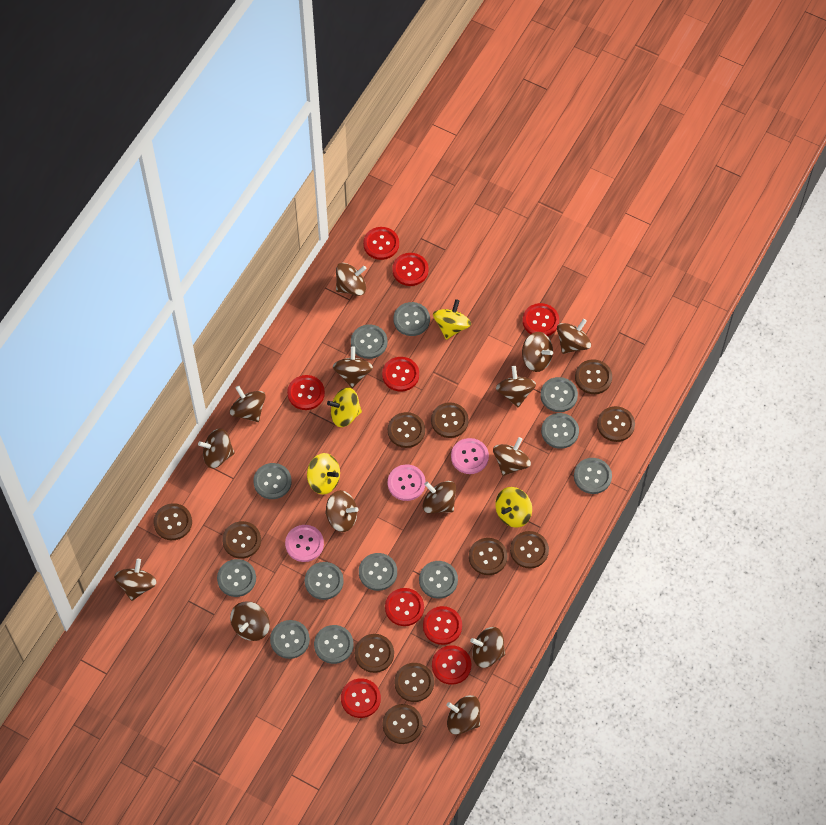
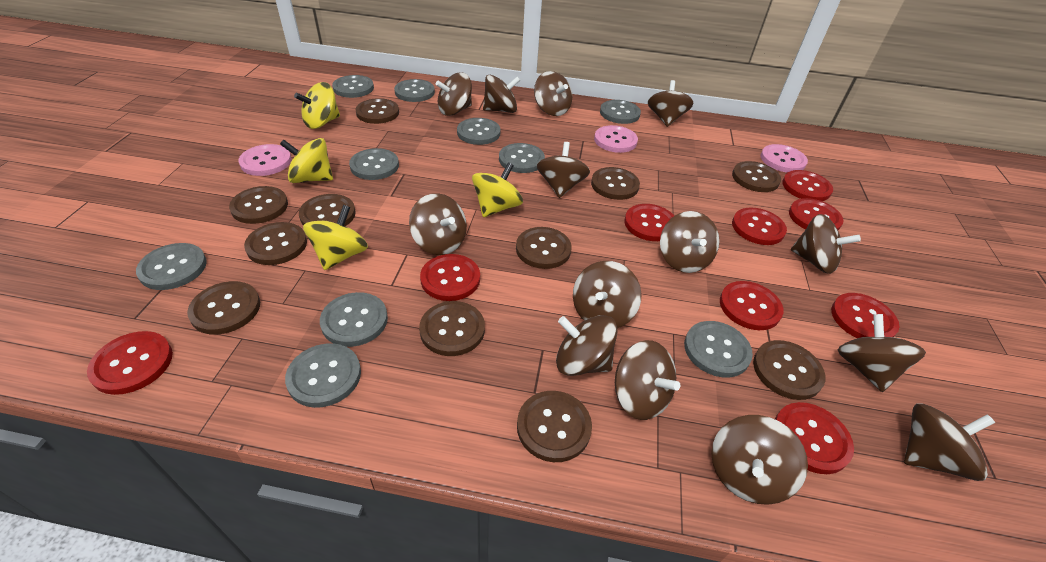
grey button: 12 -> 10

